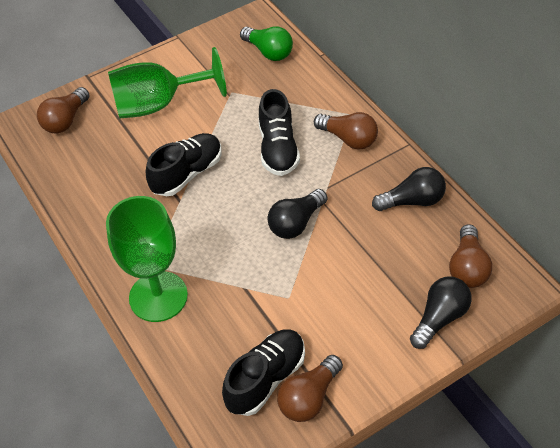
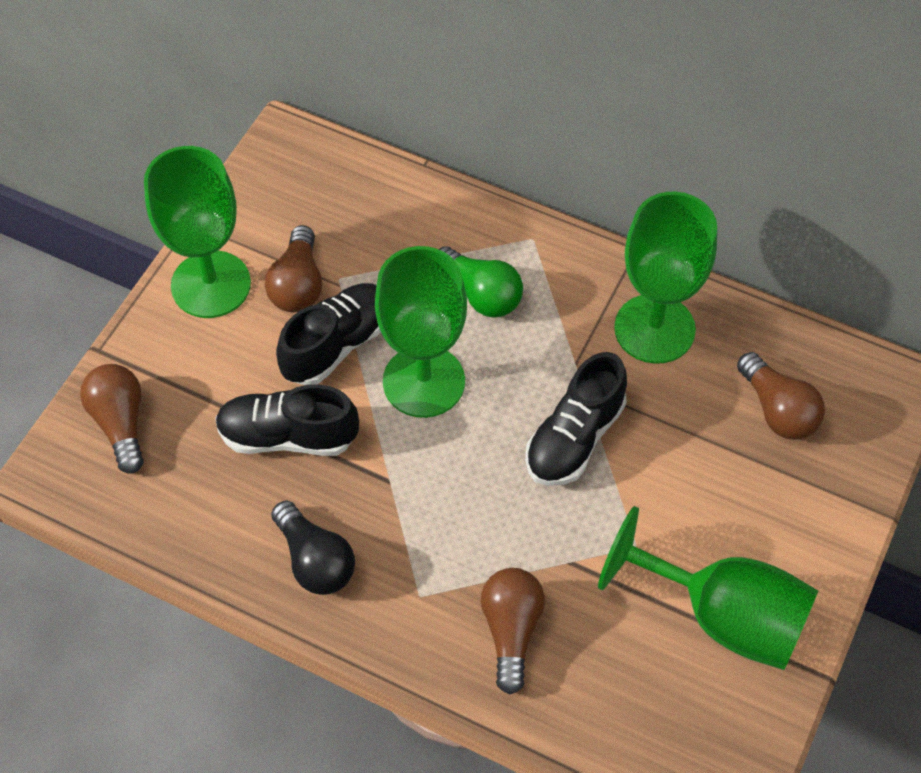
black light bulb: 3 -> 1
green goblet: 2 -> 4

